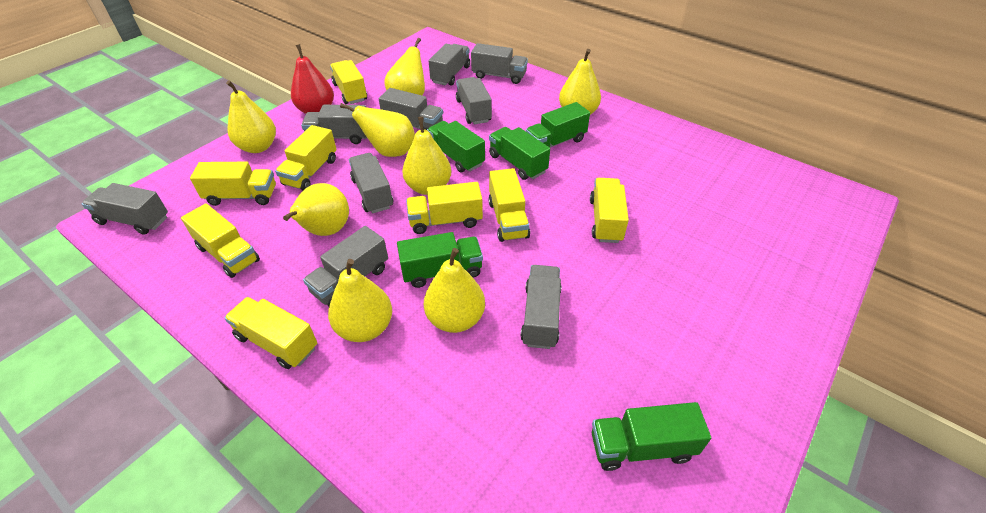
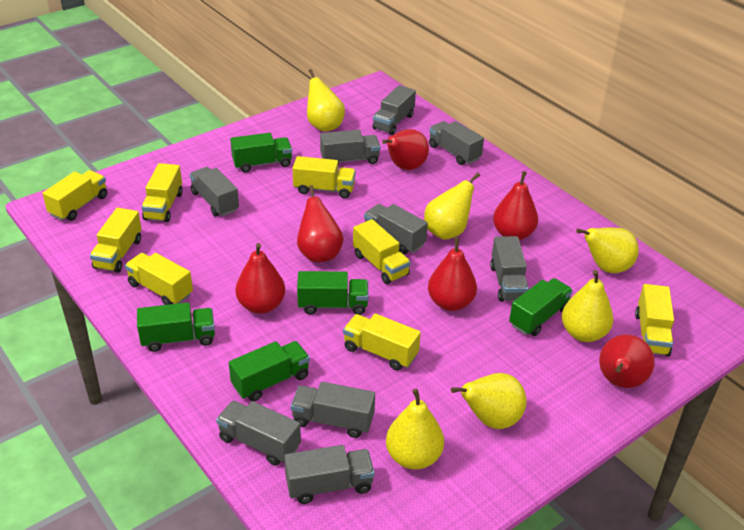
red pear: 1 -> 6
yellow pear: 8 -> 6

